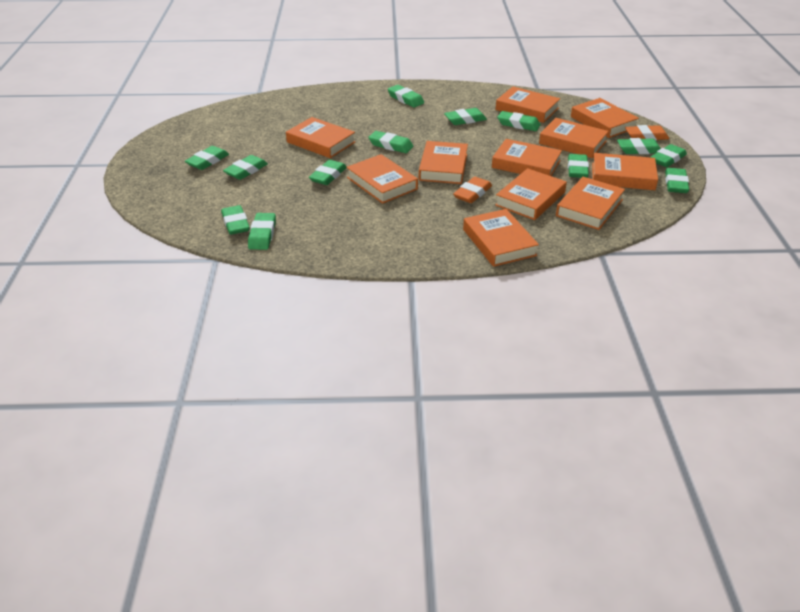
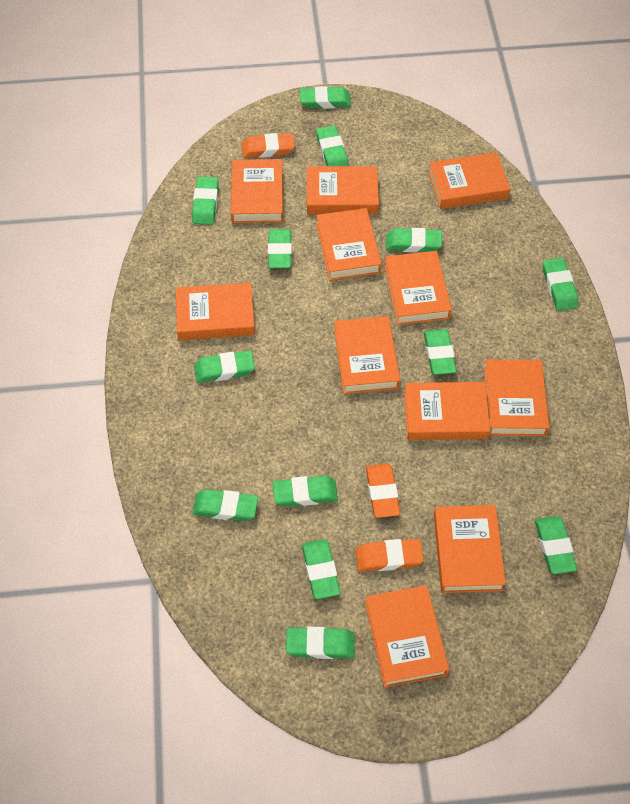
orange eraser: 2 -> 3

